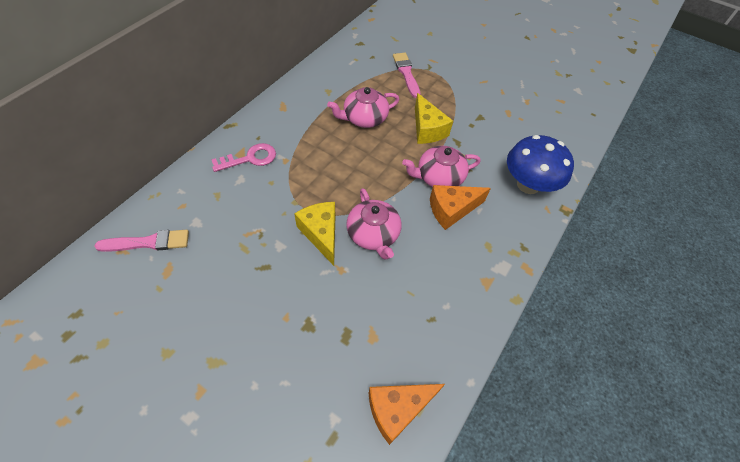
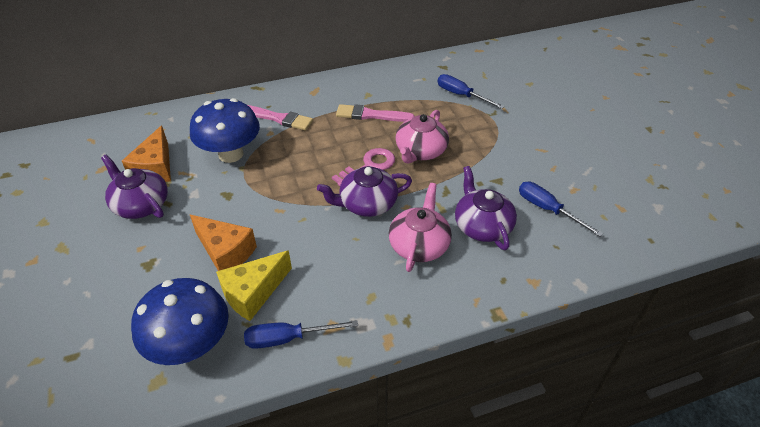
blue mushroom: 1 -> 2
blue screwdriver: 0 -> 3
pink teapot: 3 -> 2
purple teapot: 0 -> 3
yellow cheese: 2 -> 1

